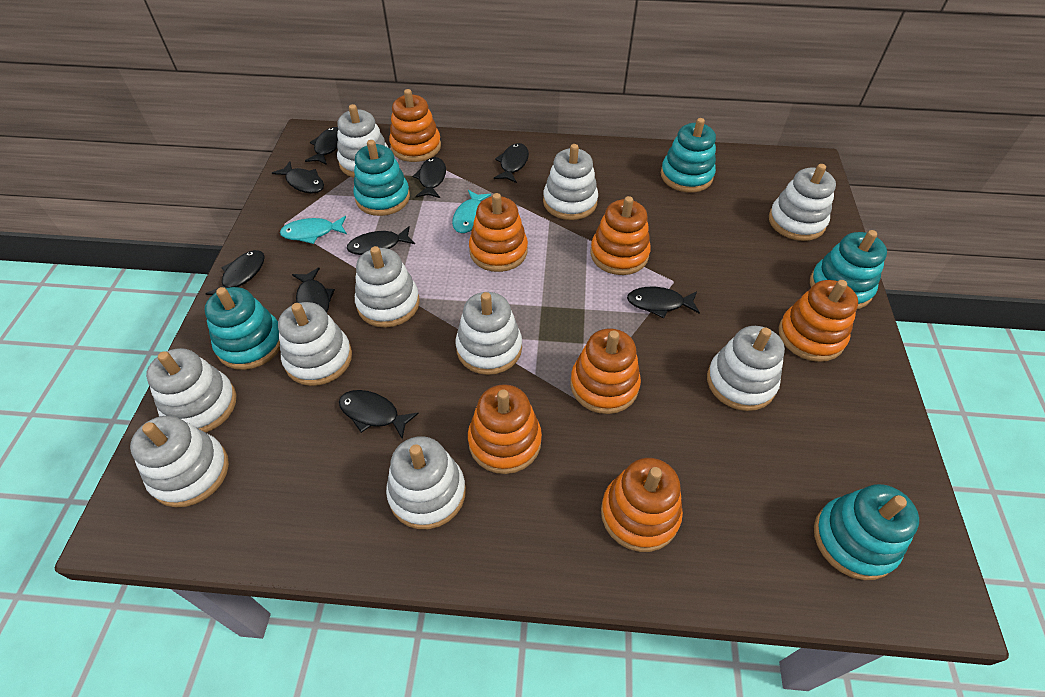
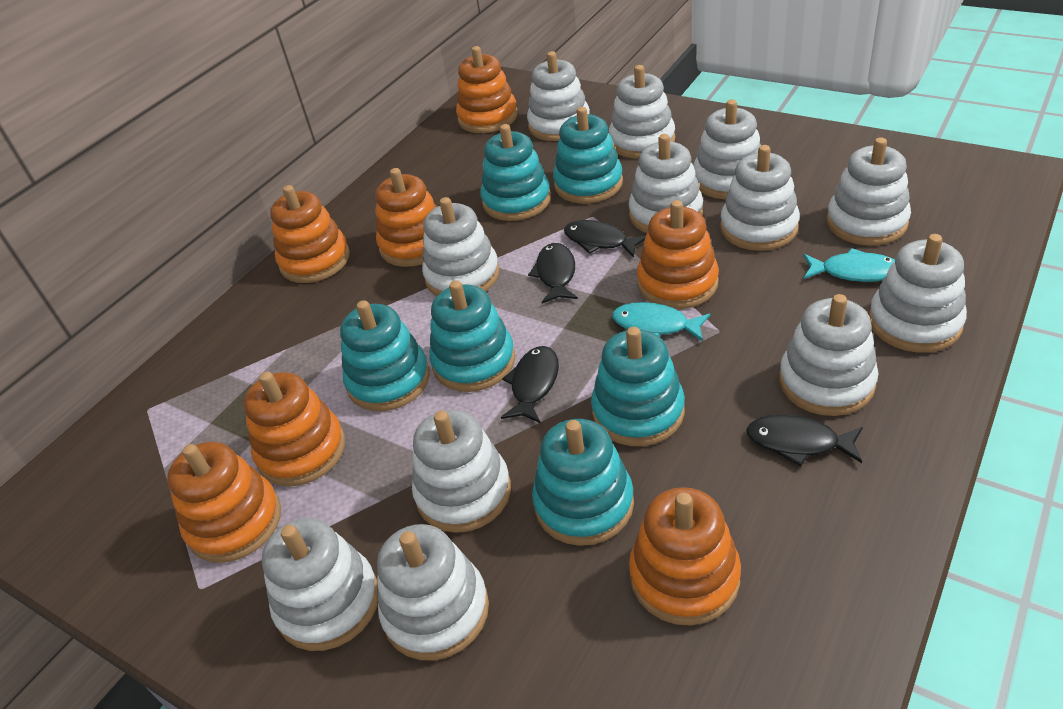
black fish: 9 -> 4
turquoise stacking toy: 5 -> 6
white stacking toy: 10 -> 12

